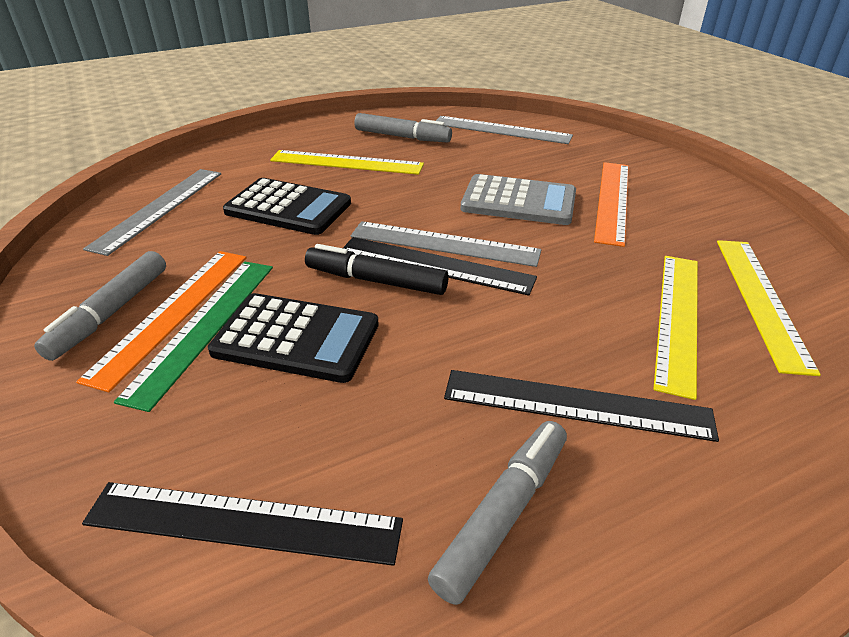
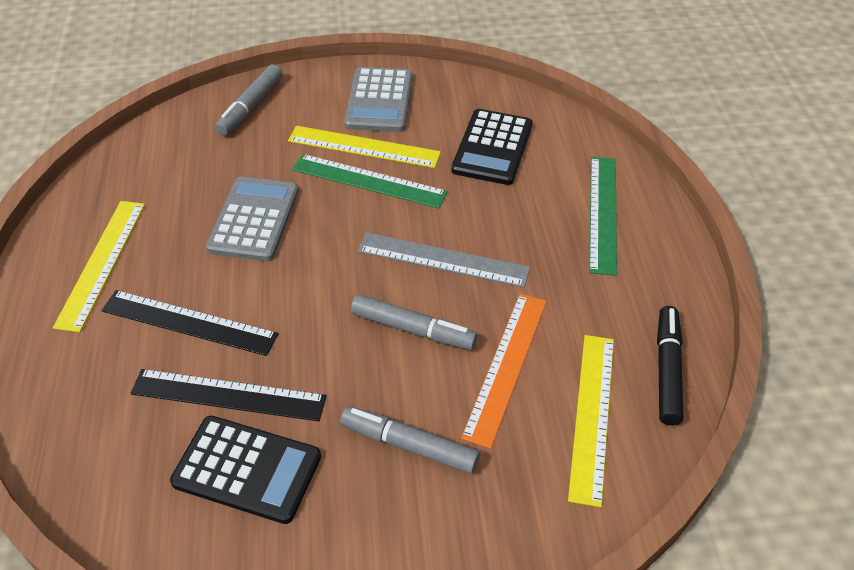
black ruler: 3 -> 2
green ruler: 1 -> 2
grey calculator: 1 -> 2
grey ruler: 3 -> 1
orange ruler: 2 -> 1

